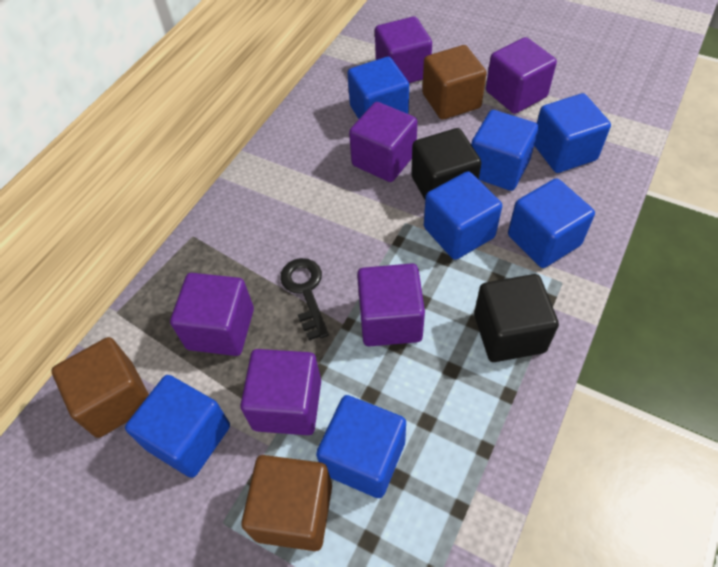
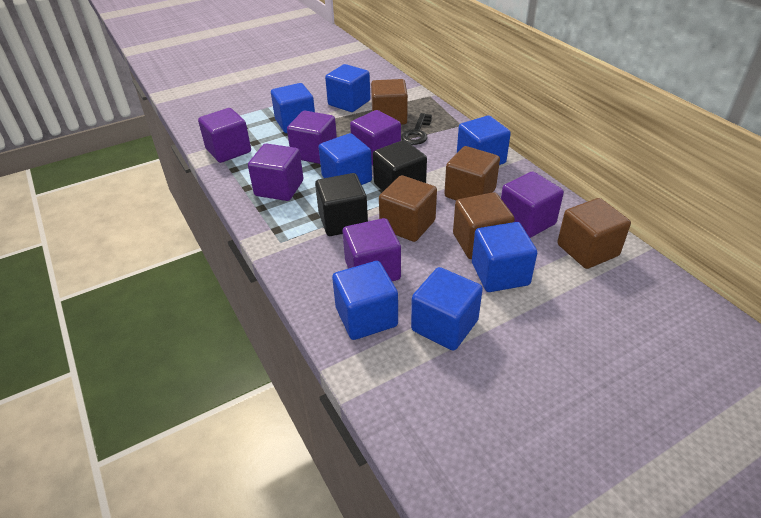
brown cube: 3 -> 5

